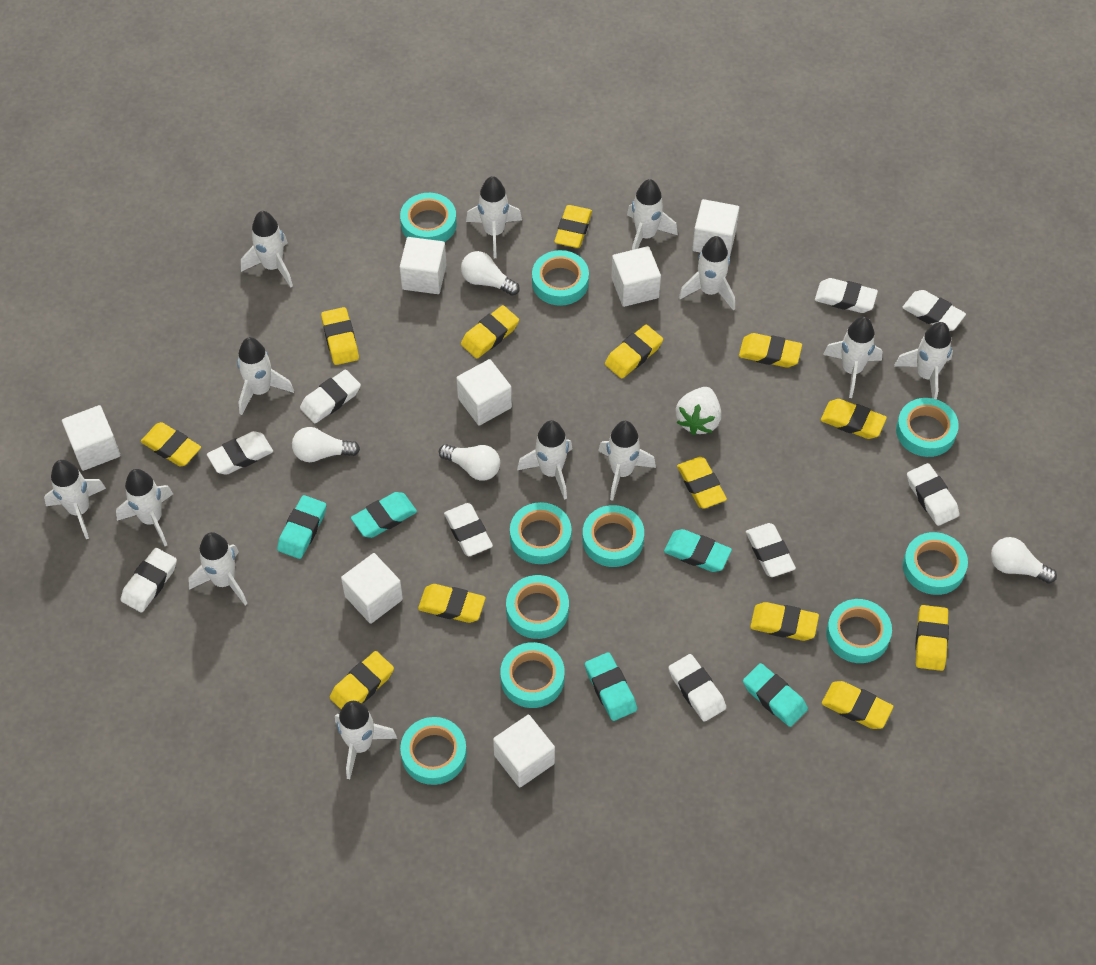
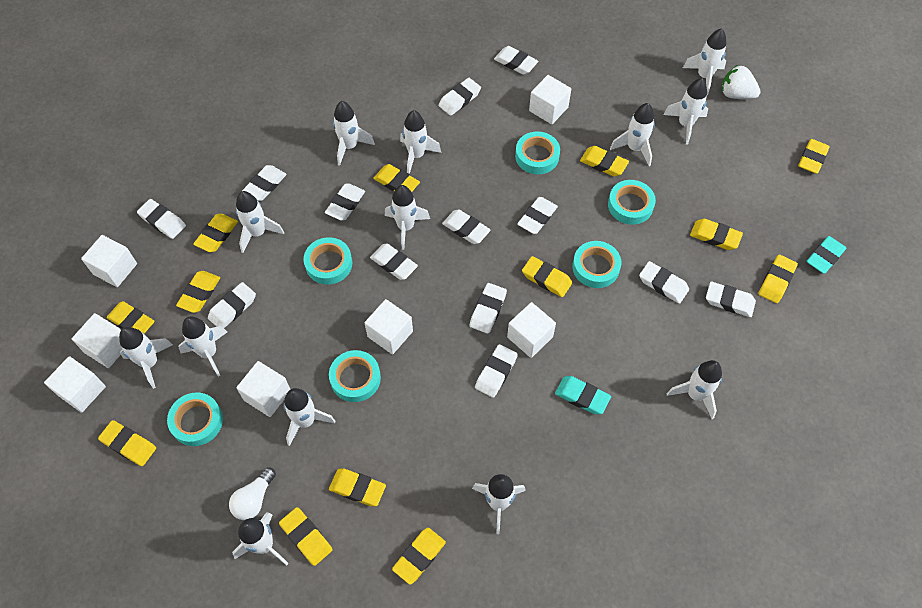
turquoise eraser: 5 -> 2
turquoise tape: 10 -> 6
white eraser: 9 -> 13
white light bulb: 4 -> 1

